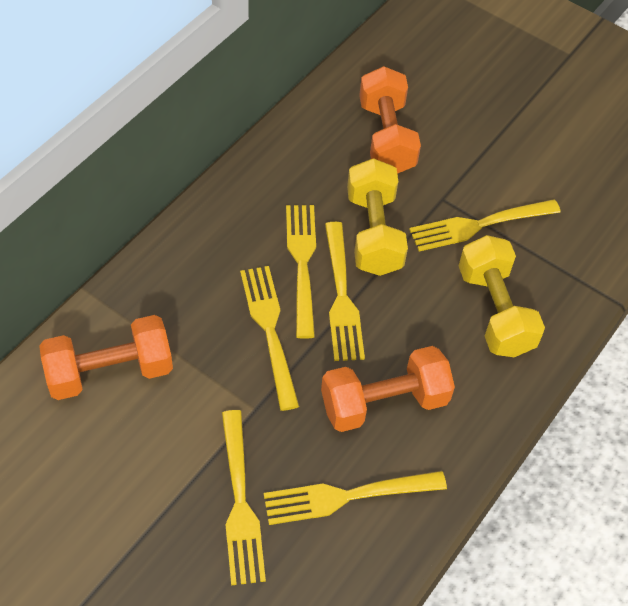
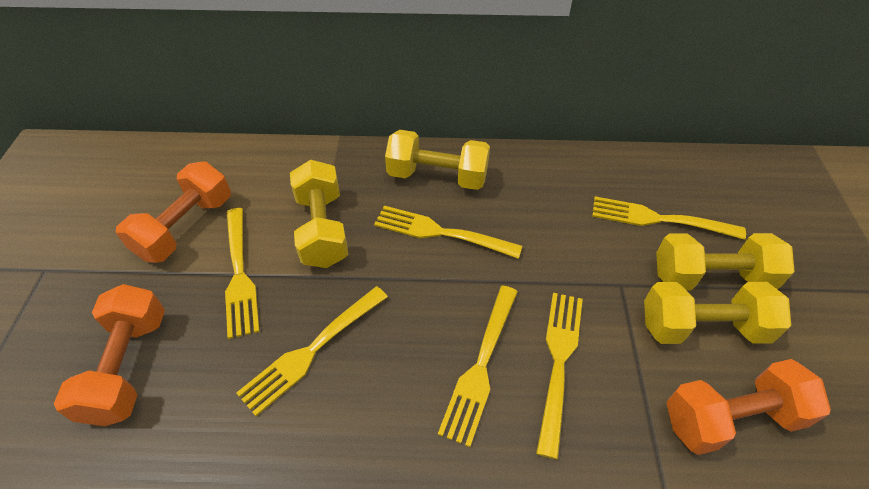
yellow dumbbell: 2 -> 4

